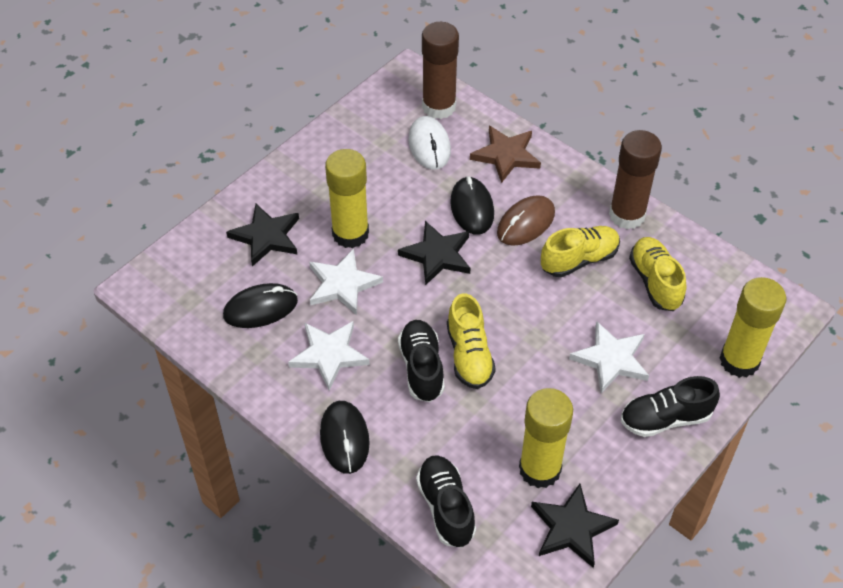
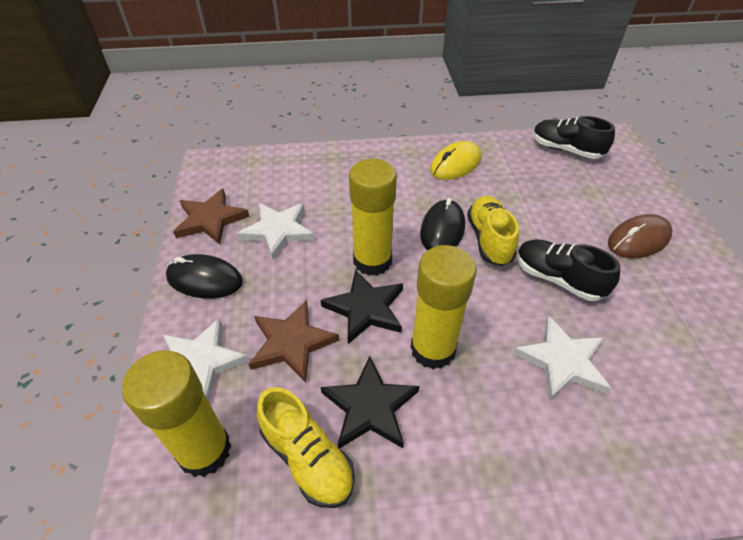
black mouse: 3 -> 2
black shoe: 3 -> 2
black star: 3 -> 2
brown glue stick: 2 -> 0
brown star: 1 -> 2
white mouse: 1 -> 0
yellow mouse: 0 -> 1
yellow shoe: 3 -> 2

